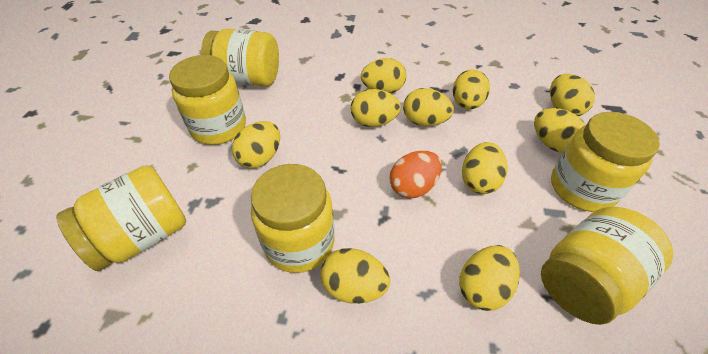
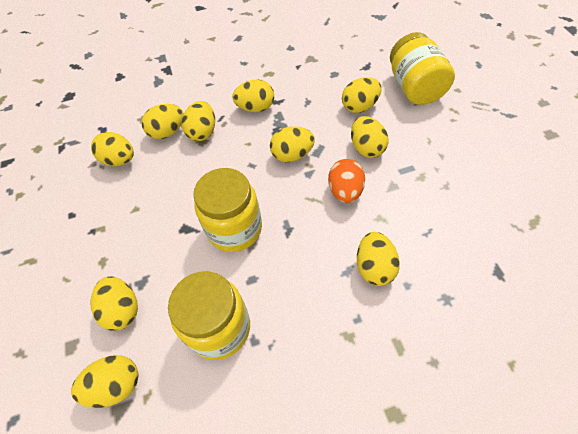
yellow jar: 6 -> 3

